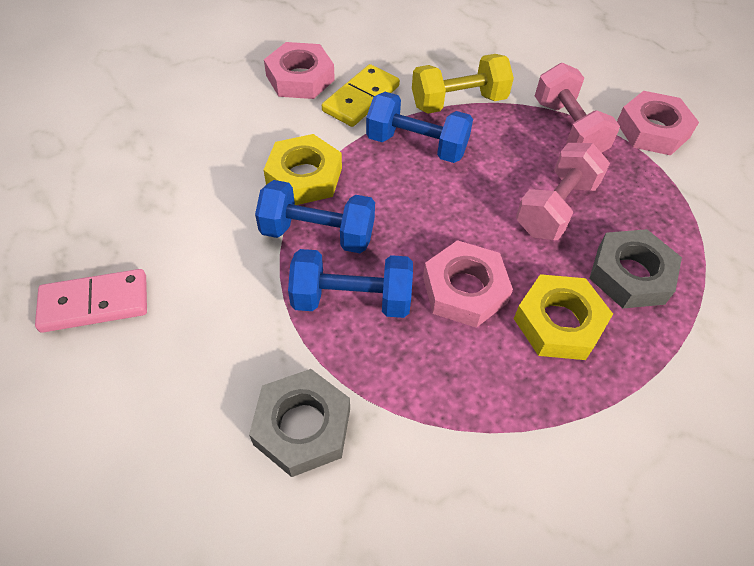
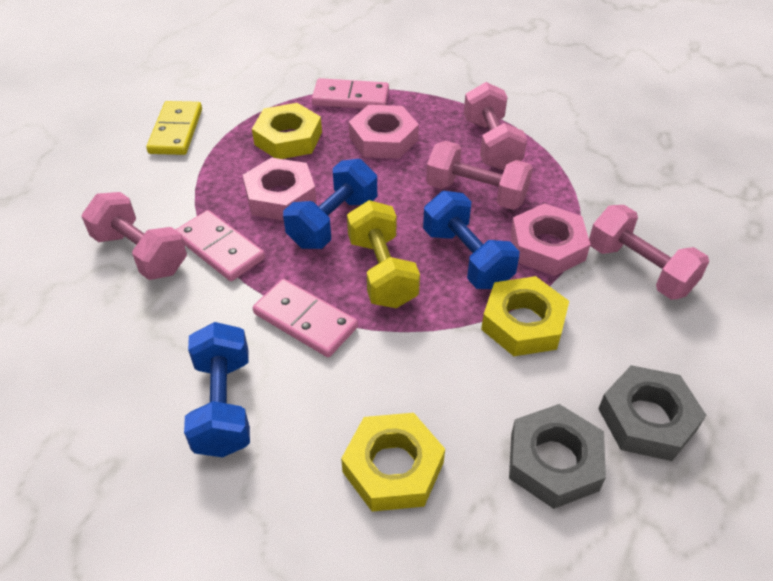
pink domino: 1 -> 3
pink dumbbell: 2 -> 4
yellow nut: 2 -> 3

